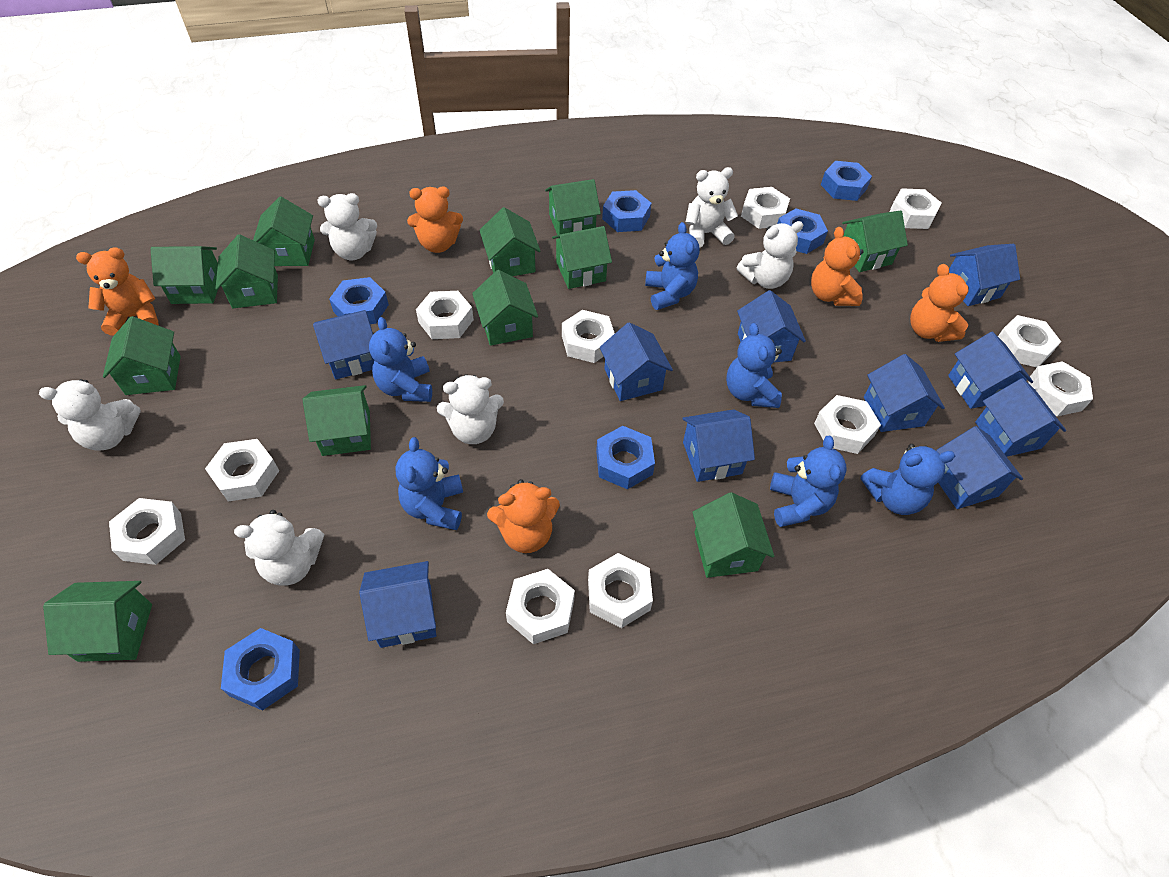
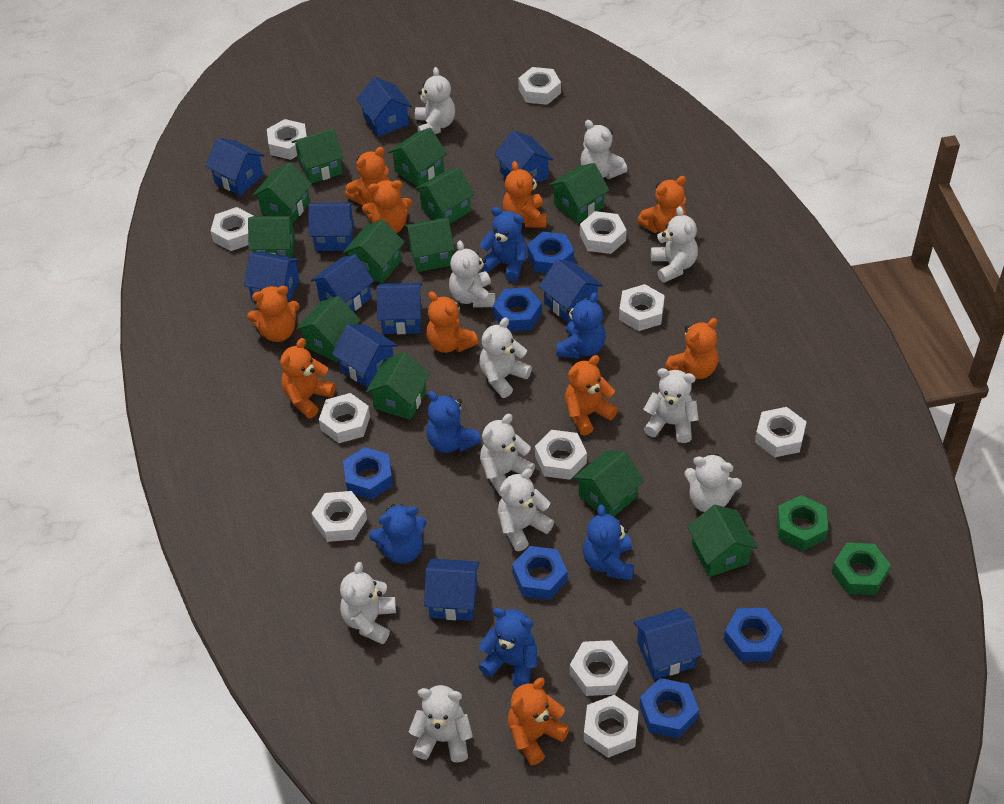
blue house: 10 -> 11
green nut: 0 -> 2
orange teddy bear: 5 -> 10
white teddy bear: 6 -> 11

